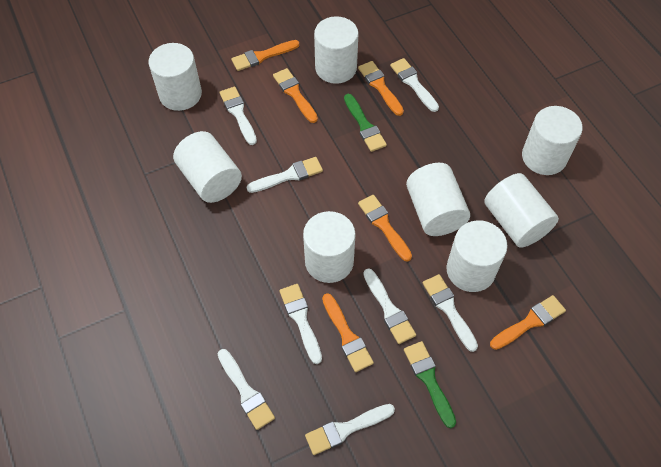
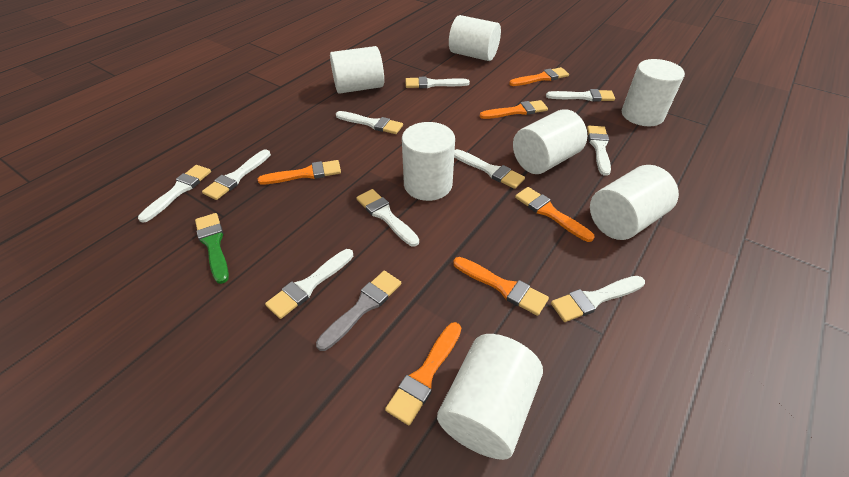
green brush: 2 -> 1
grey brush: 0 -> 1
white brush: 8 -> 10
white cylinder: 8 -> 7

